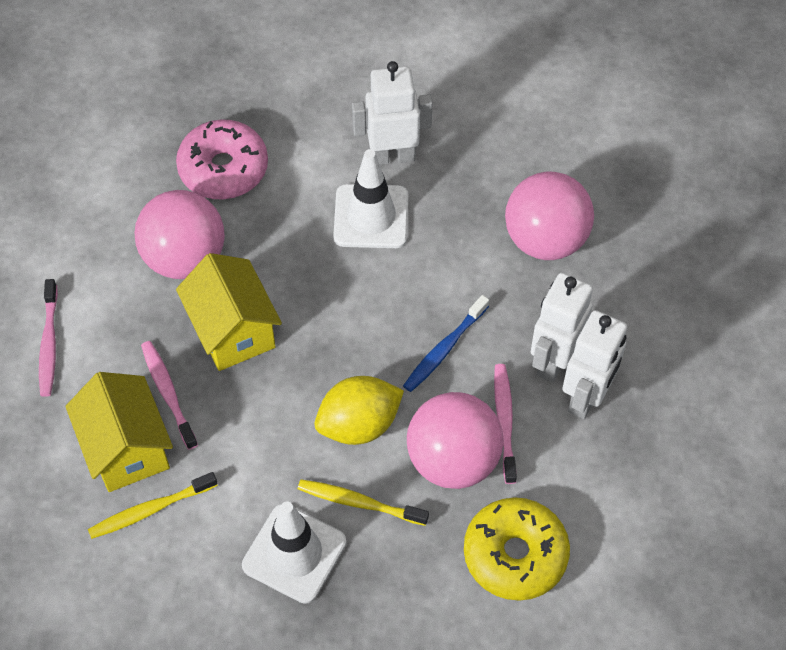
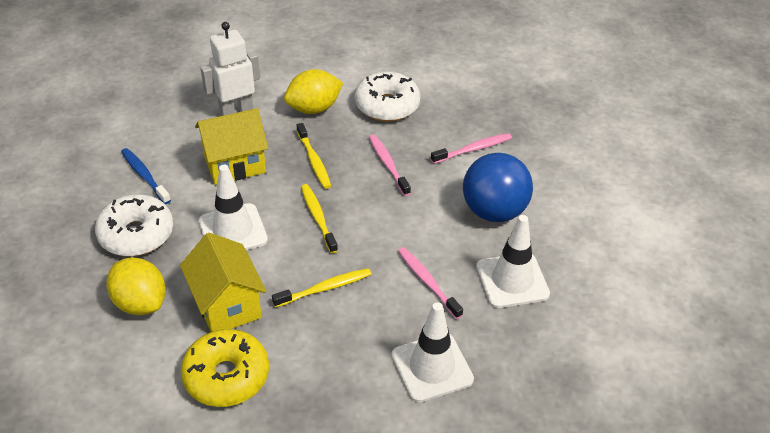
blue ball: 0 -> 1
pink ball: 3 -> 0
pink donut: 1 -> 0
white donut: 0 -> 2
white robot: 3 -> 1
white traffic cone: 2 -> 3
yellow lemon: 1 -> 2
yellow toothbrush: 2 -> 3

